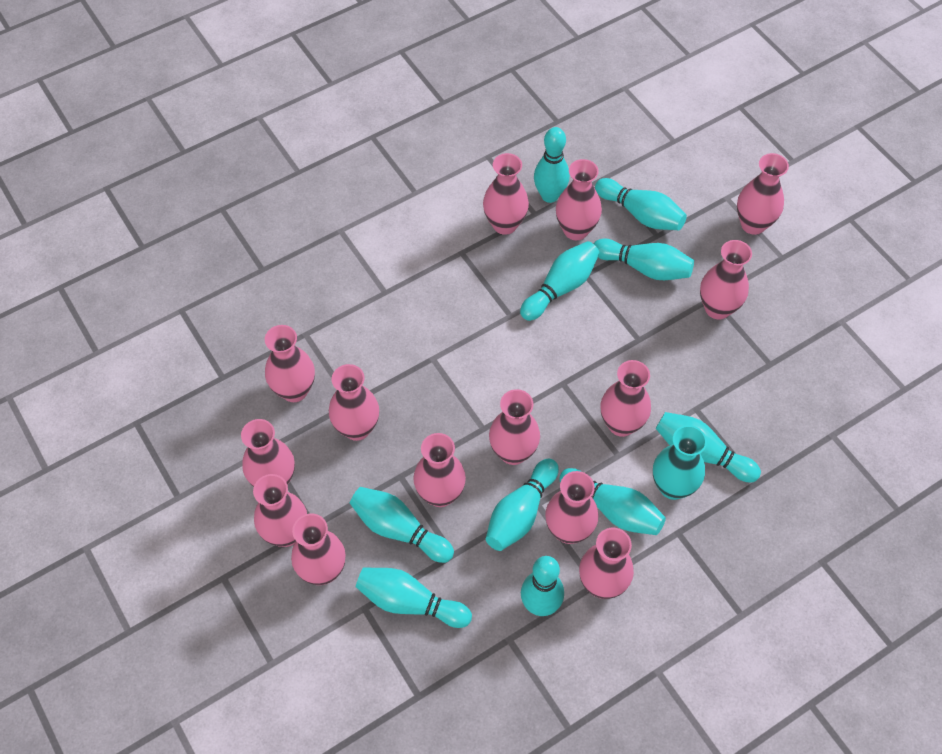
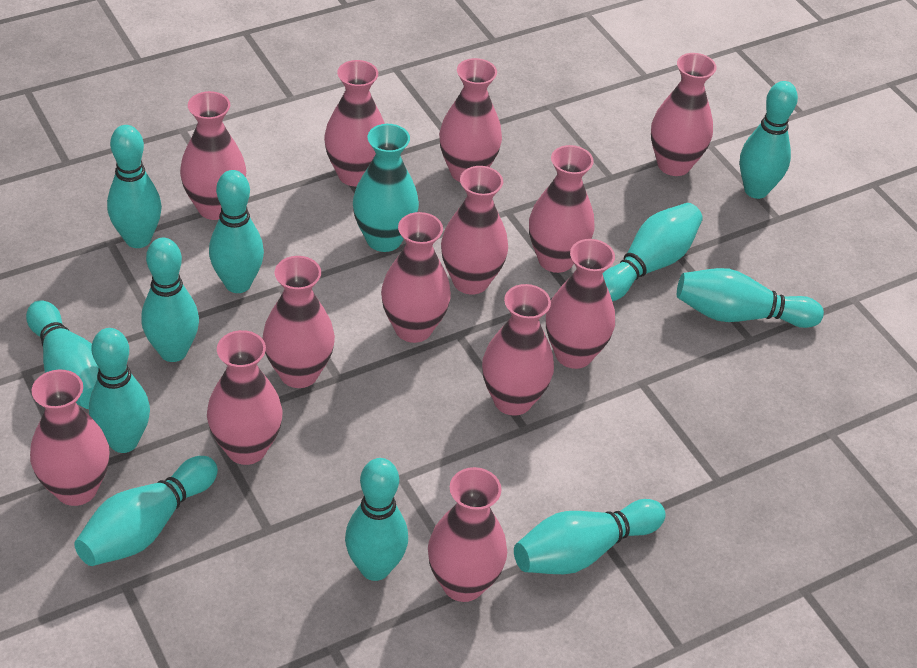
pink vase: 14 -> 13
turquoise bowling pin: 10 -> 11

